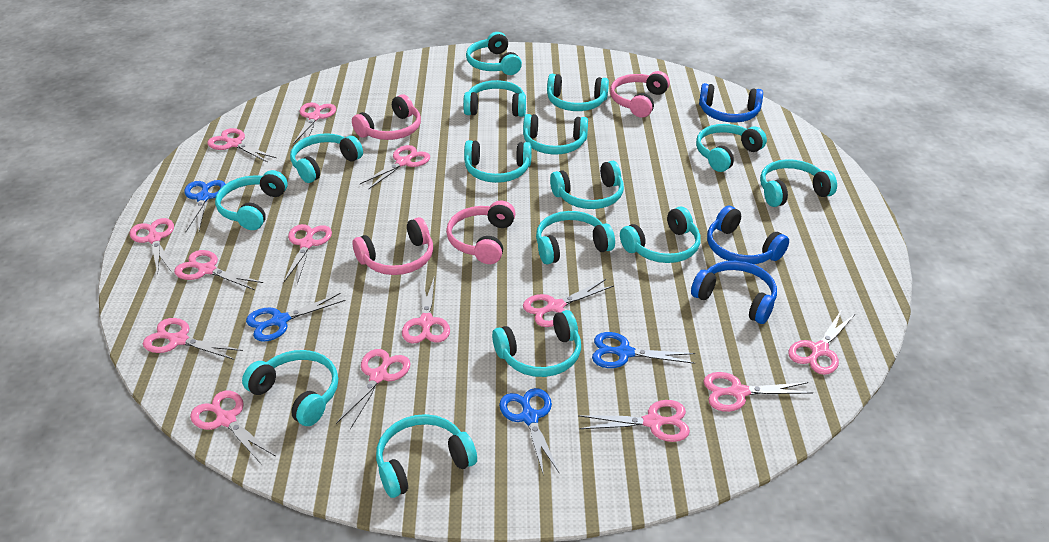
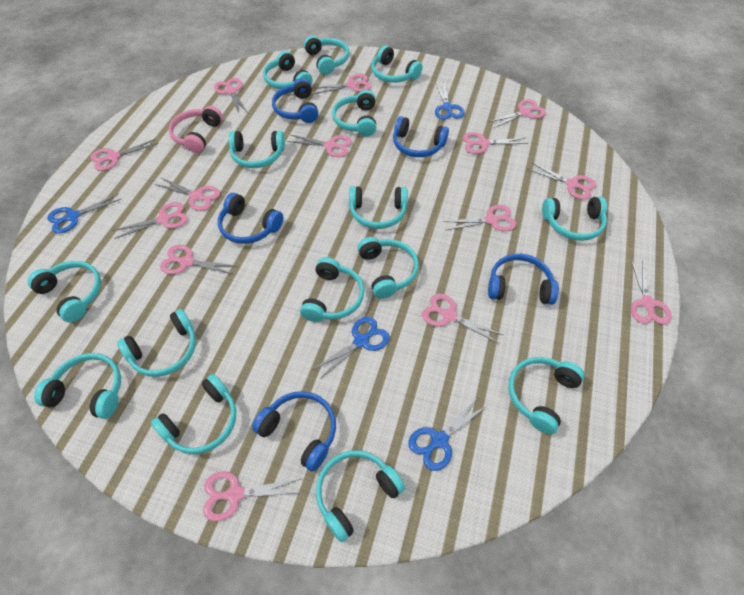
blue headphones: 3 -> 5
pink headphones: 4 -> 1

